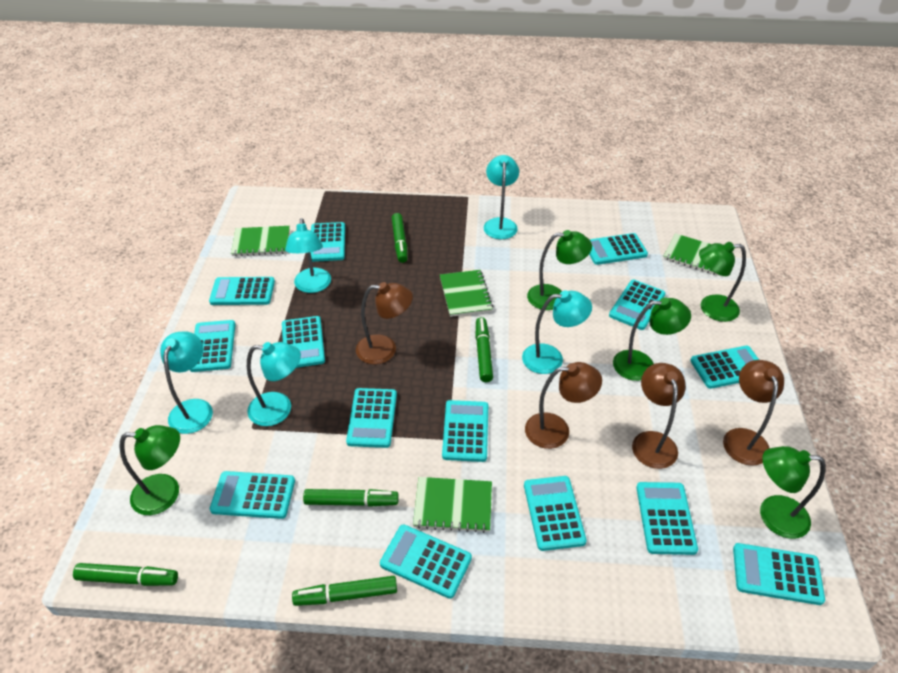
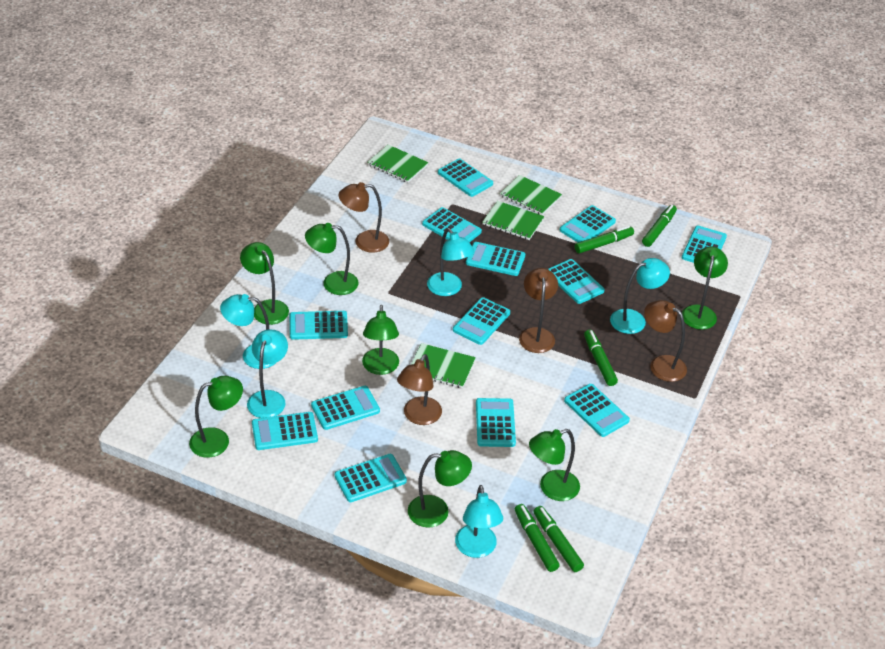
green lamp: 5 -> 7
turquoise calculator: 14 -> 13

